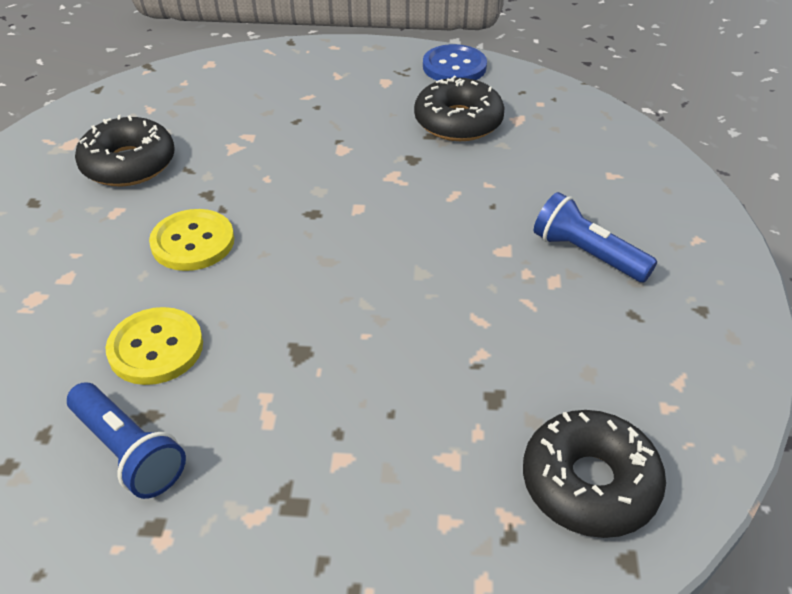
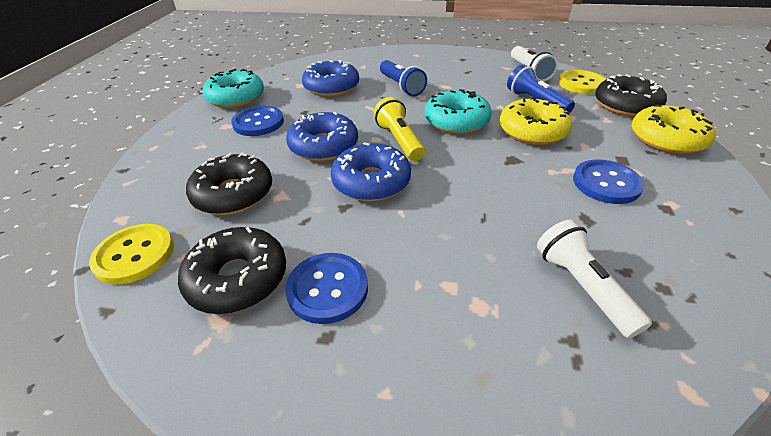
blue button: 1 -> 3
blue donut: 0 -> 3
turquoise donut: 0 -> 2
white flashlight: 0 -> 2
yellow donut: 0 -> 2
yellow flashlight: 0 -> 1

